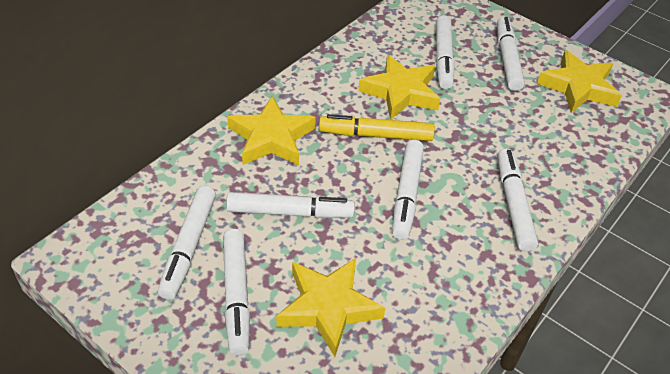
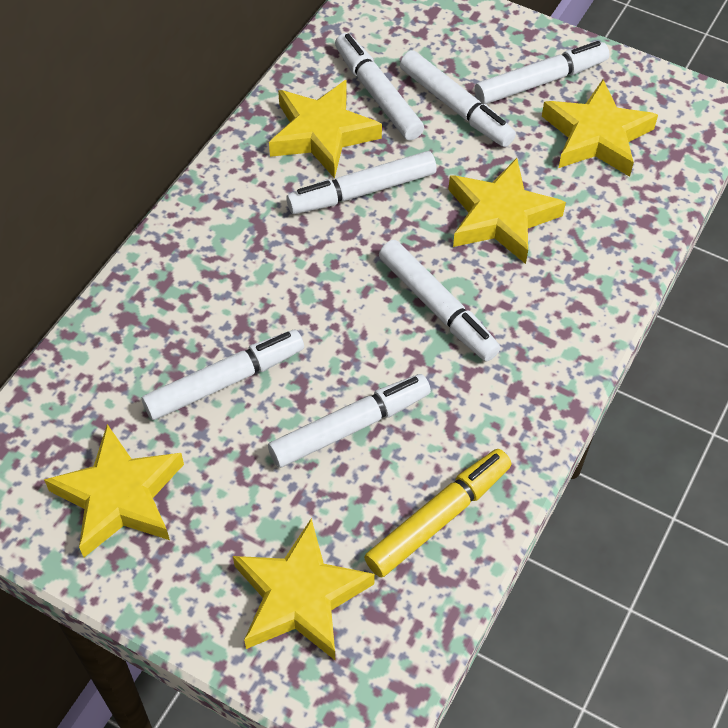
yellow star: 4 -> 5

